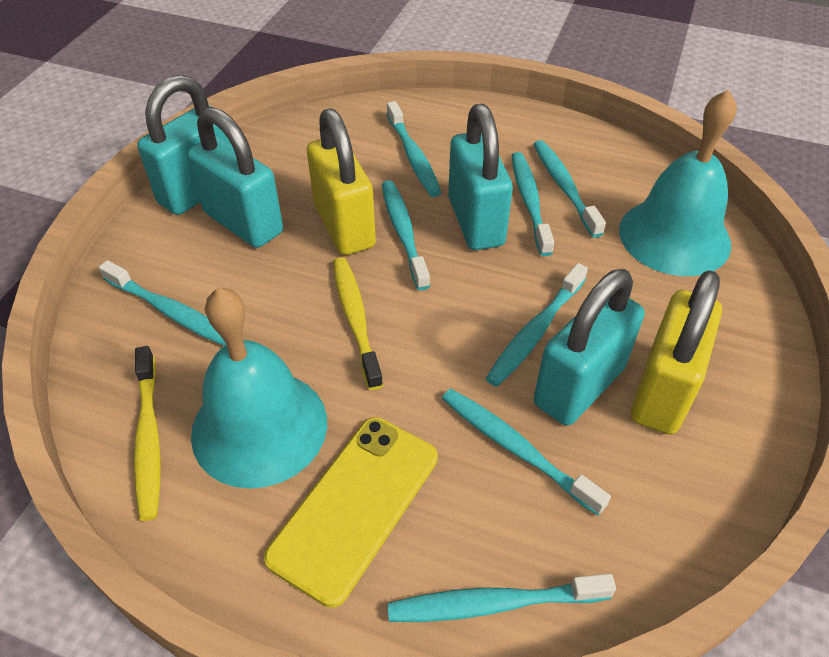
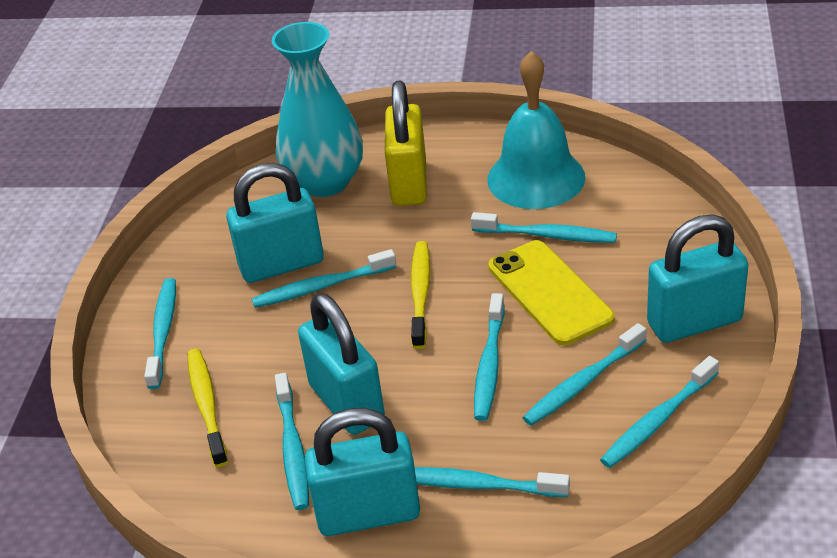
turquoise bell: 2 -> 1
turquoise vase: 0 -> 1
yellow padlock: 2 -> 1

